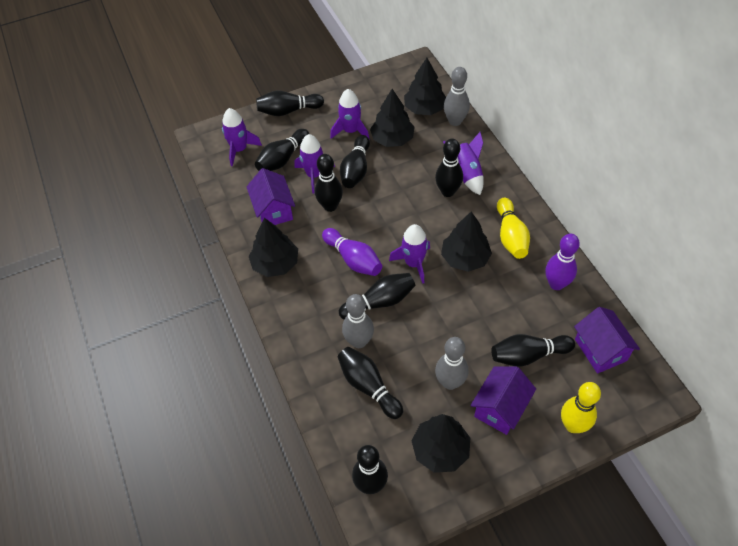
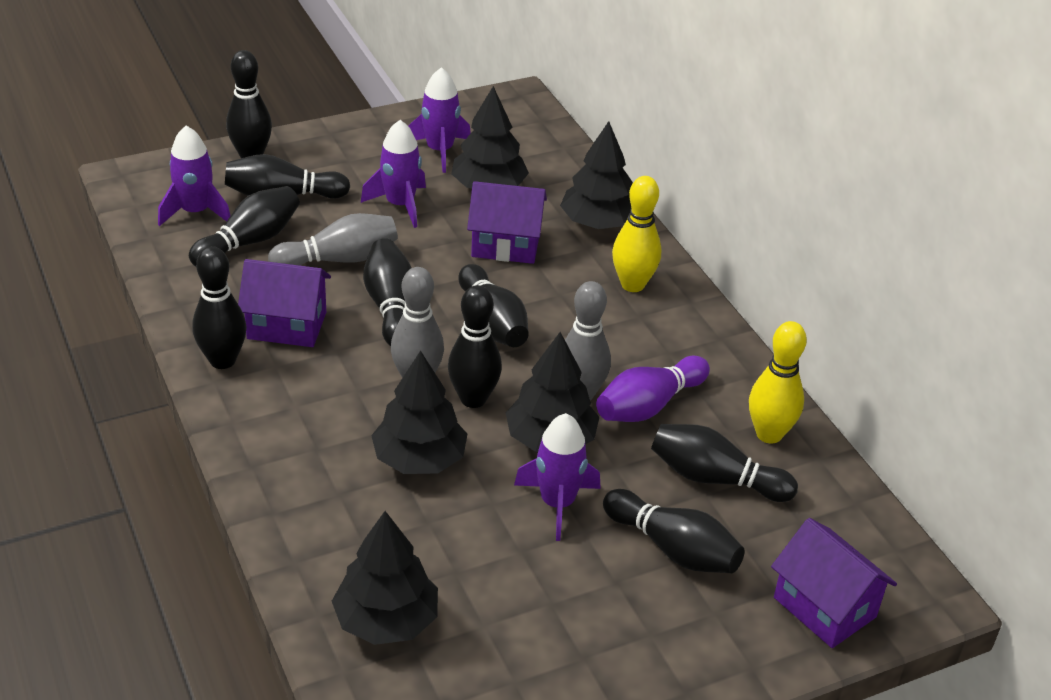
purple bowling pin: 2 -> 1
purple rocket: 5 -> 4

